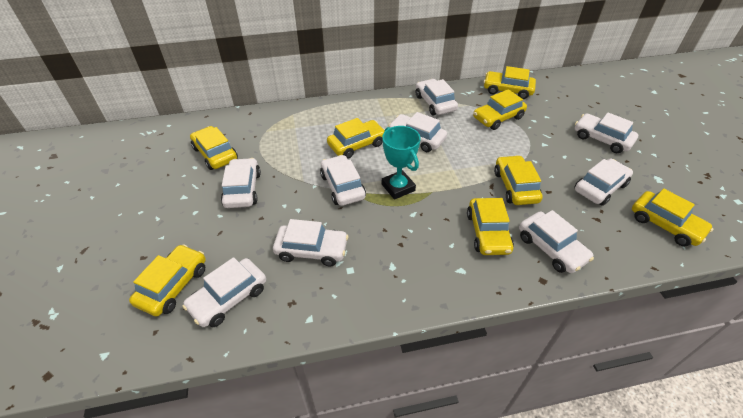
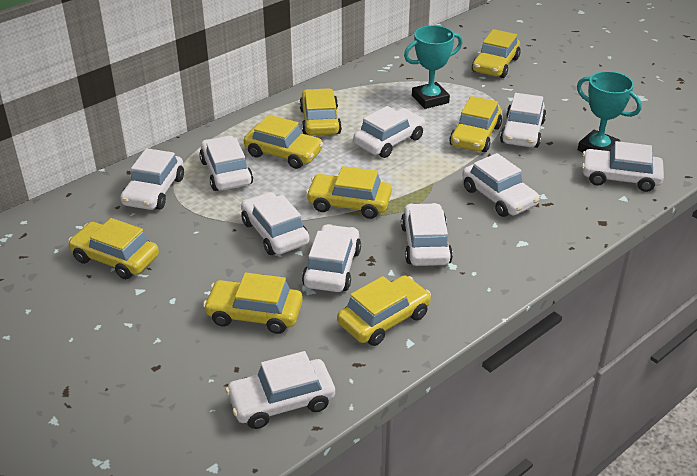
turquoise trophy: 1 -> 2
white car: 9 -> 10

